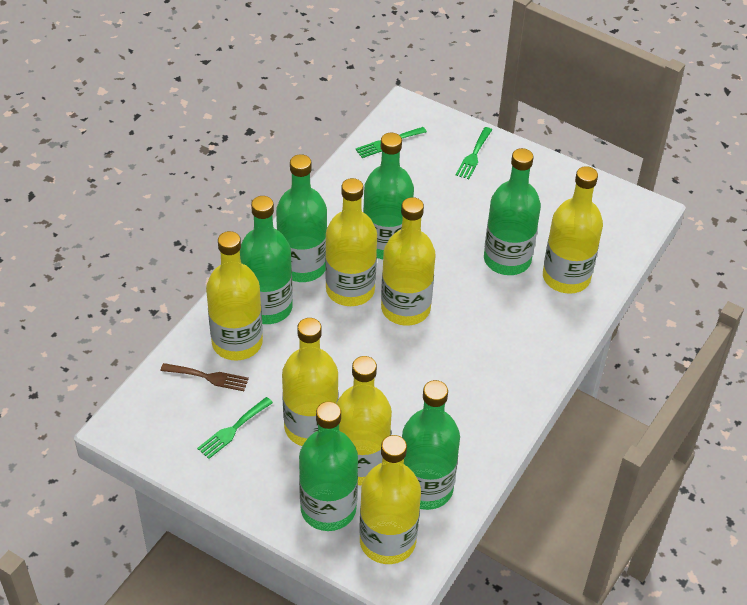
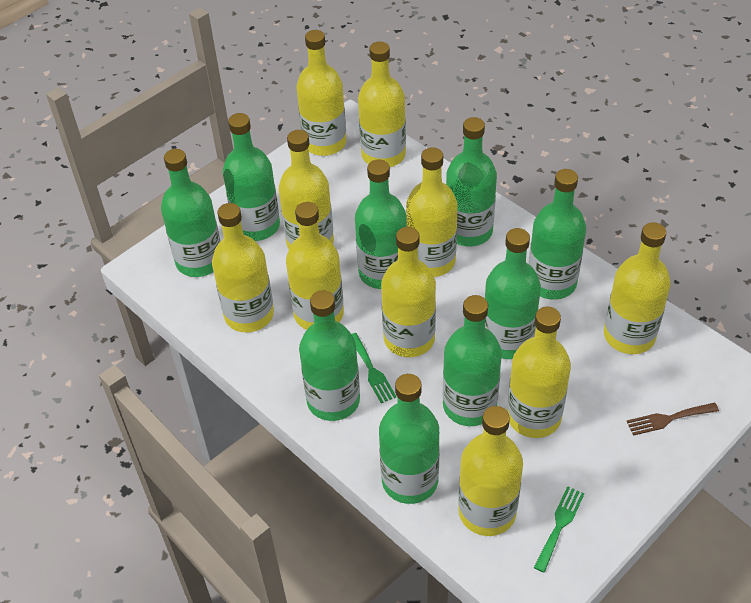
green bottle: 6 -> 9
green fork: 3 -> 2
yellow bottle: 7 -> 10

